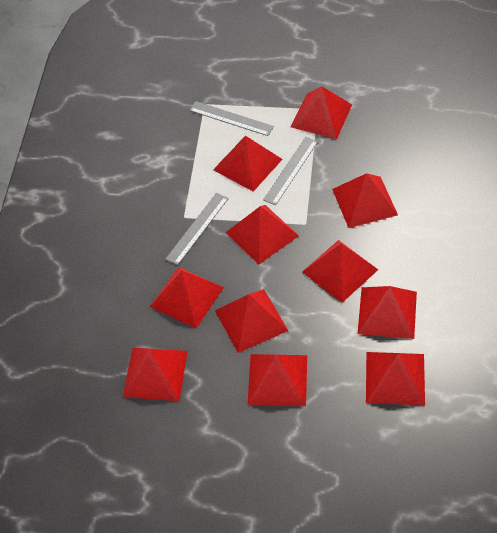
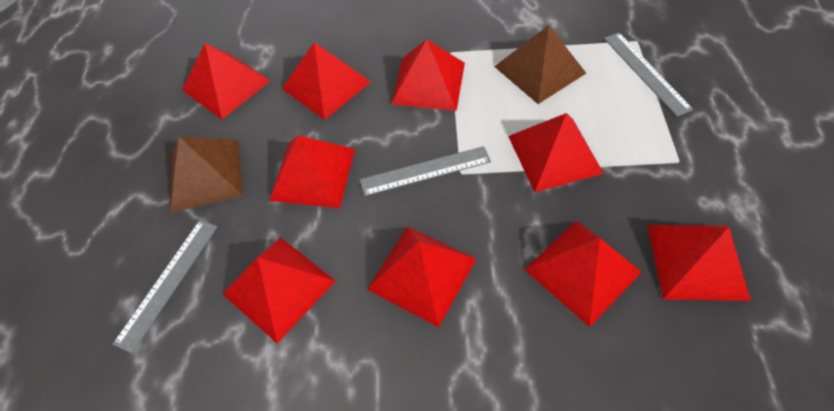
brown pyramid: 0 -> 2
red pyramid: 11 -> 9

